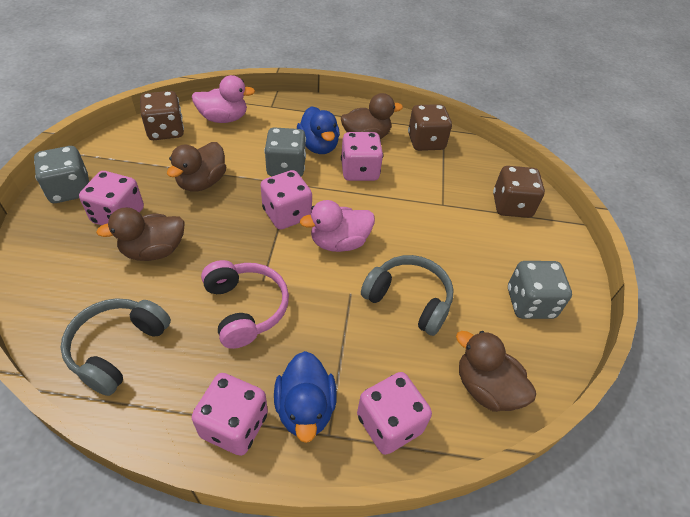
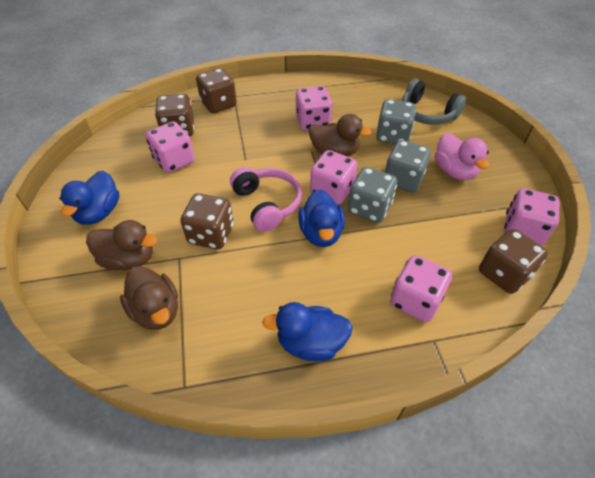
blue duck: 2 -> 3
brown dice: 3 -> 4
brown duck: 4 -> 3
grey headphones: 2 -> 1
pink duck: 2 -> 1

